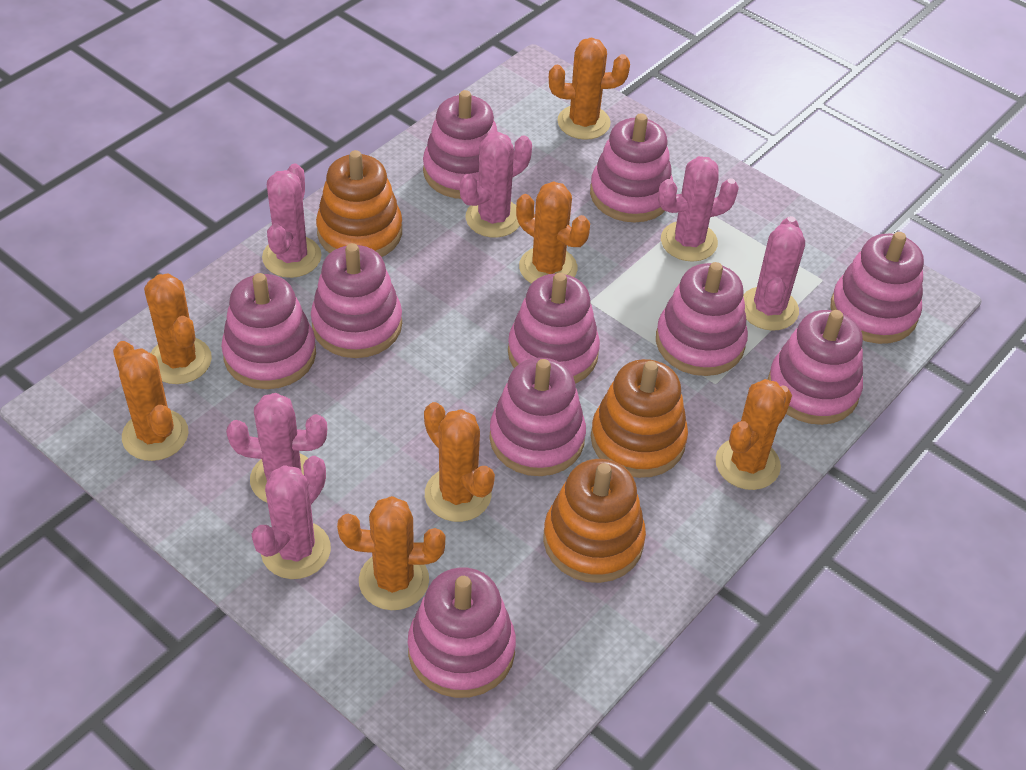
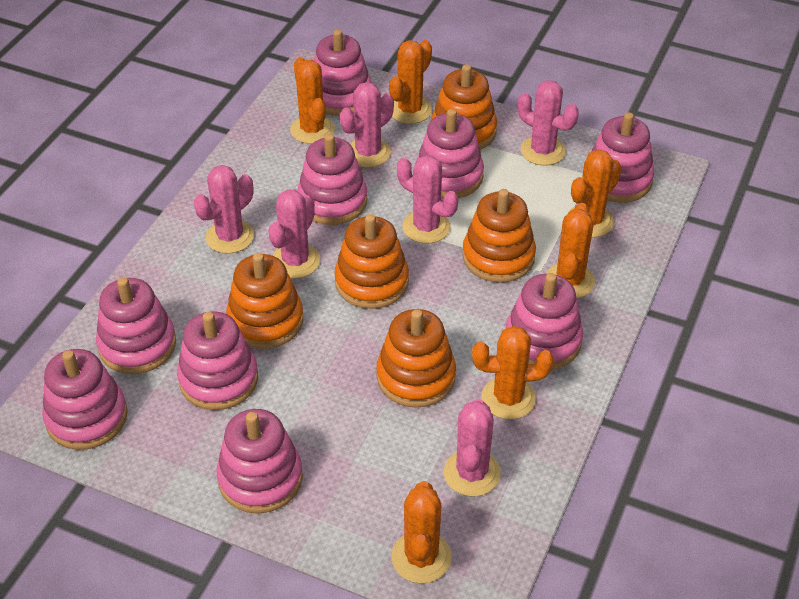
orange cactus: 7 -> 6
orange stacking toy: 3 -> 5
pink stacking toy: 10 -> 9

